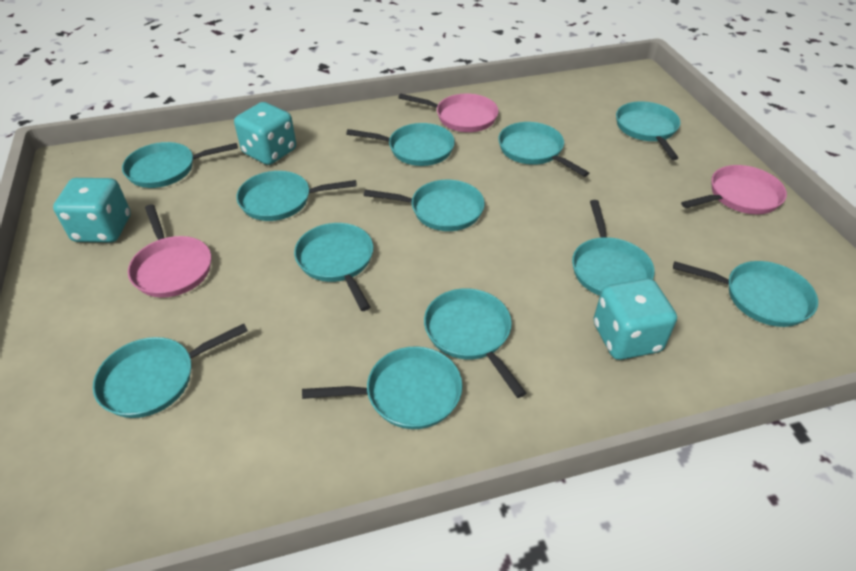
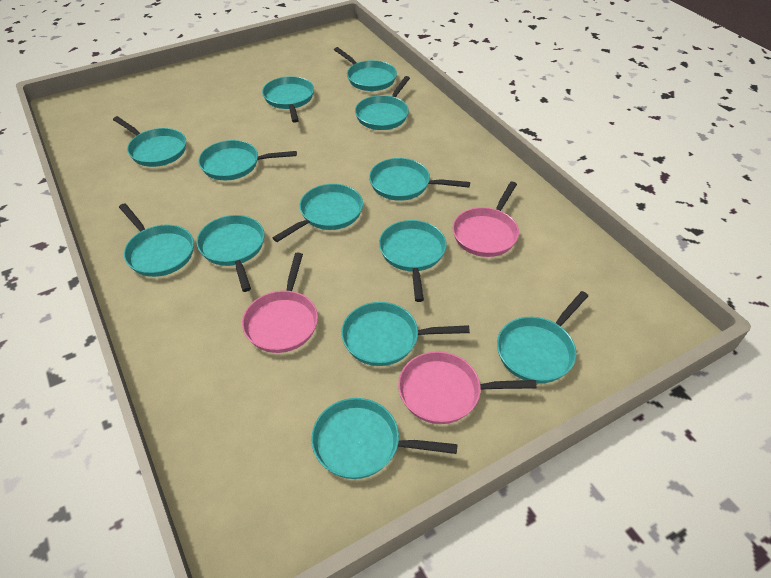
turquoise dice: 3 -> 0
turquoise pan: 12 -> 13

